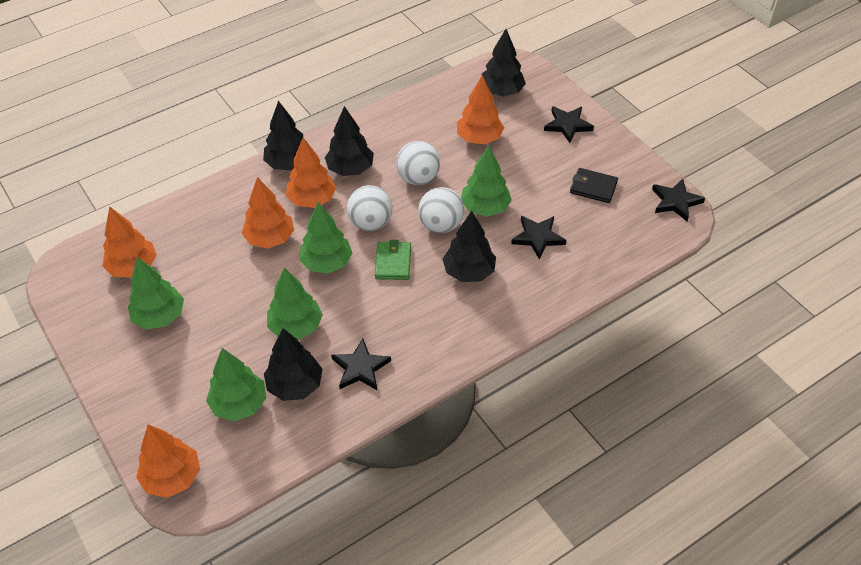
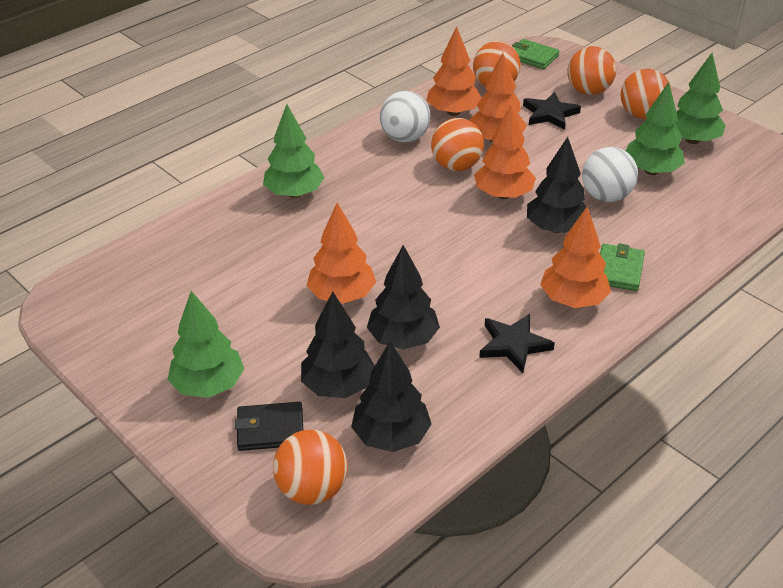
black star: 4 -> 2
black tree: 5 -> 4
green tree: 5 -> 4
green wallet: 1 -> 2
orange ball: 0 -> 5
white ball: 3 -> 2

